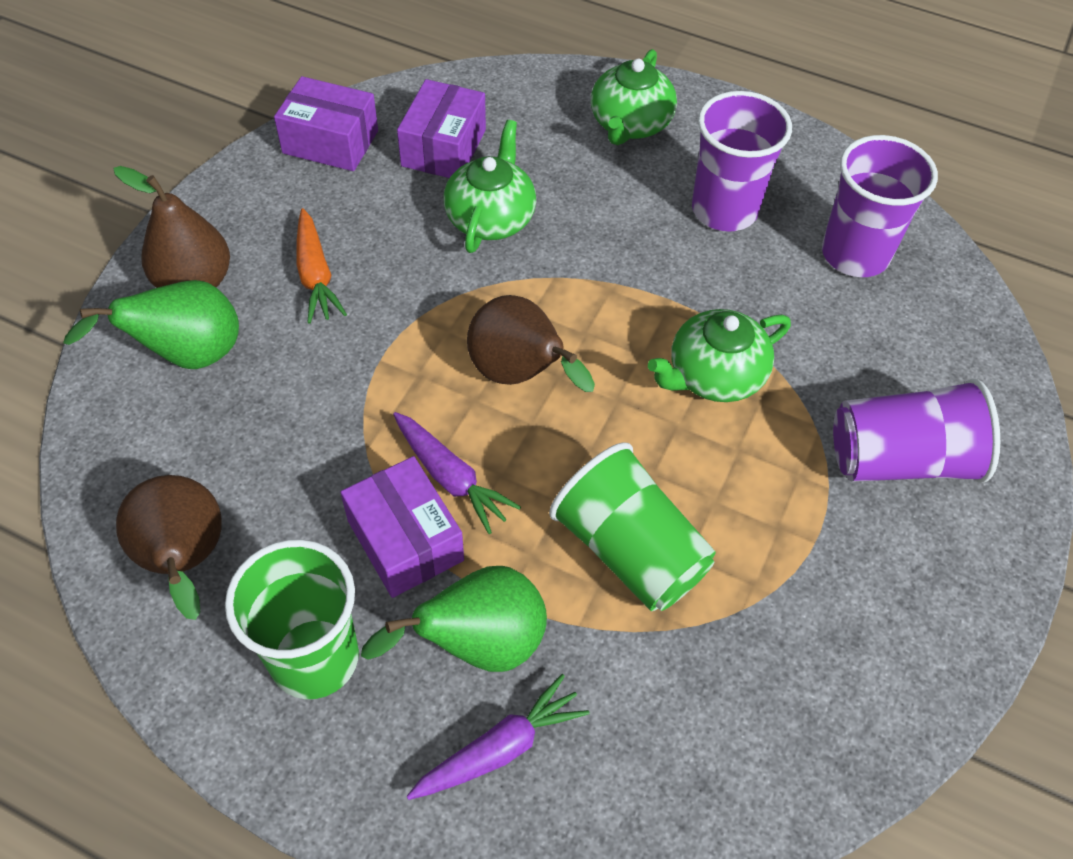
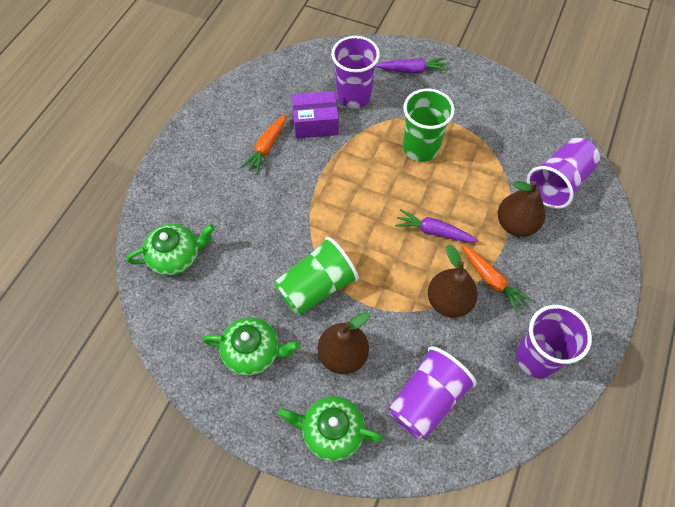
green pear: 2 -> 0
orange carrot: 1 -> 2
purple box: 3 -> 1
purple cup: 3 -> 4

